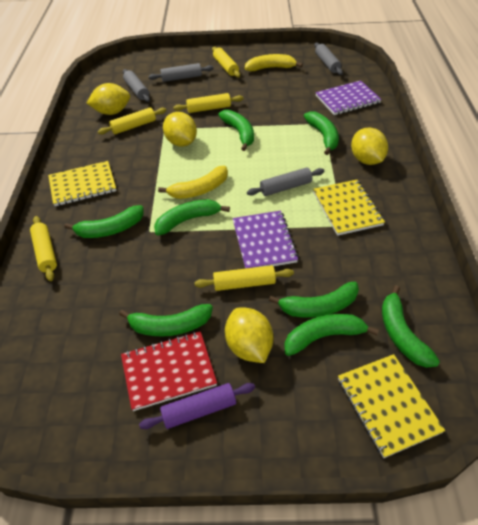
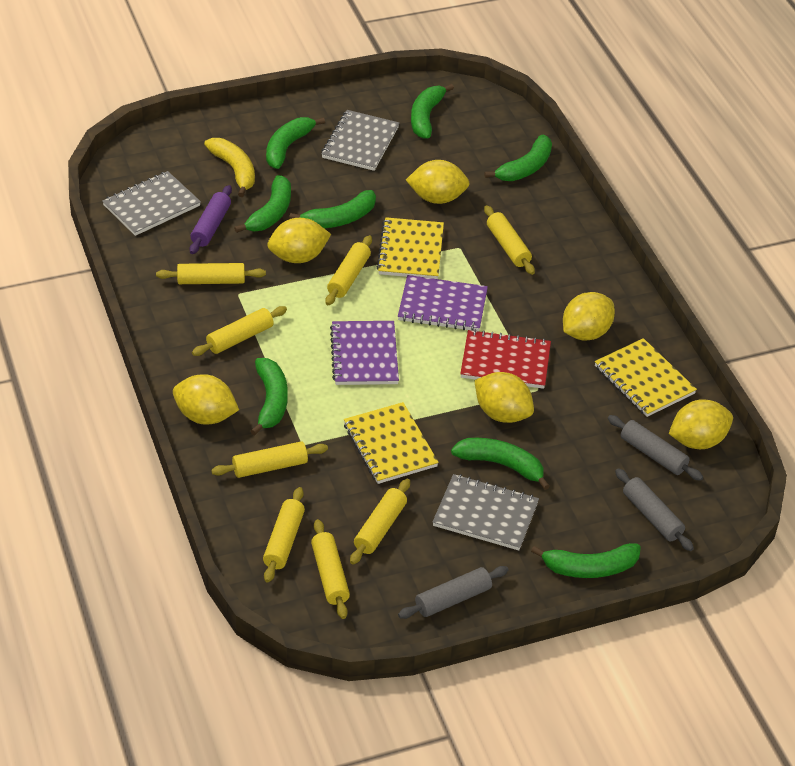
grey notebook: 0 -> 3
grey rolling pin: 4 -> 3
yellow banana: 2 -> 1
yellow lemon: 4 -> 6
yellow rolling pin: 5 -> 8

